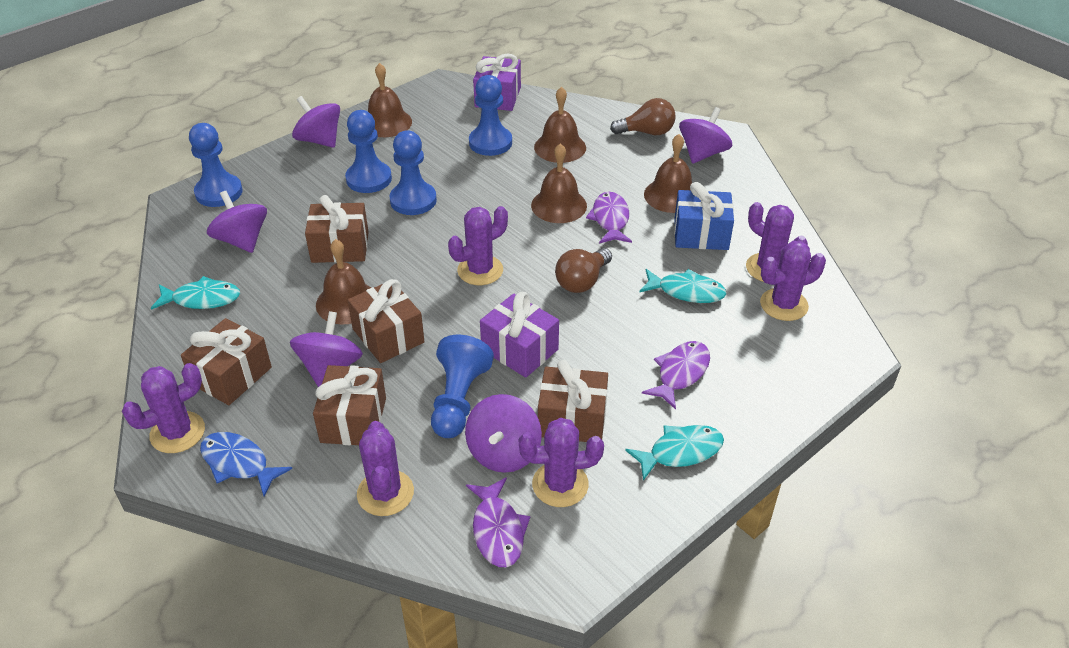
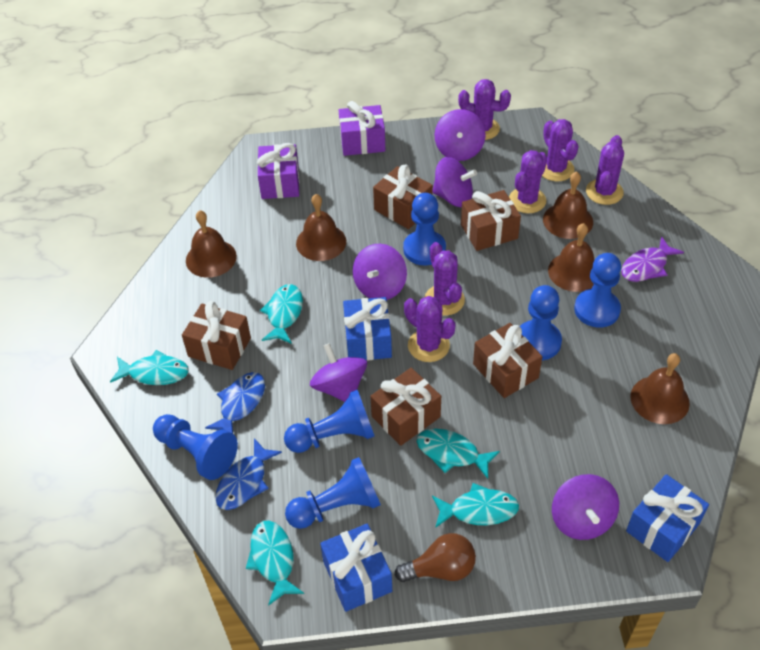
blue fish: 1 -> 2
blue gift: 1 -> 3
blue pawn: 5 -> 6
brown light bulb: 2 -> 1
purple fish: 3 -> 1
turquoise fish: 3 -> 5

